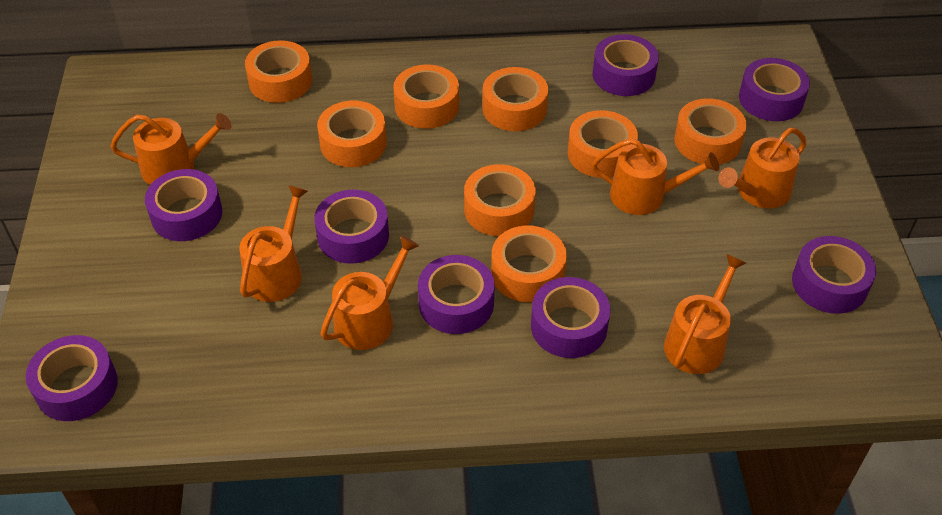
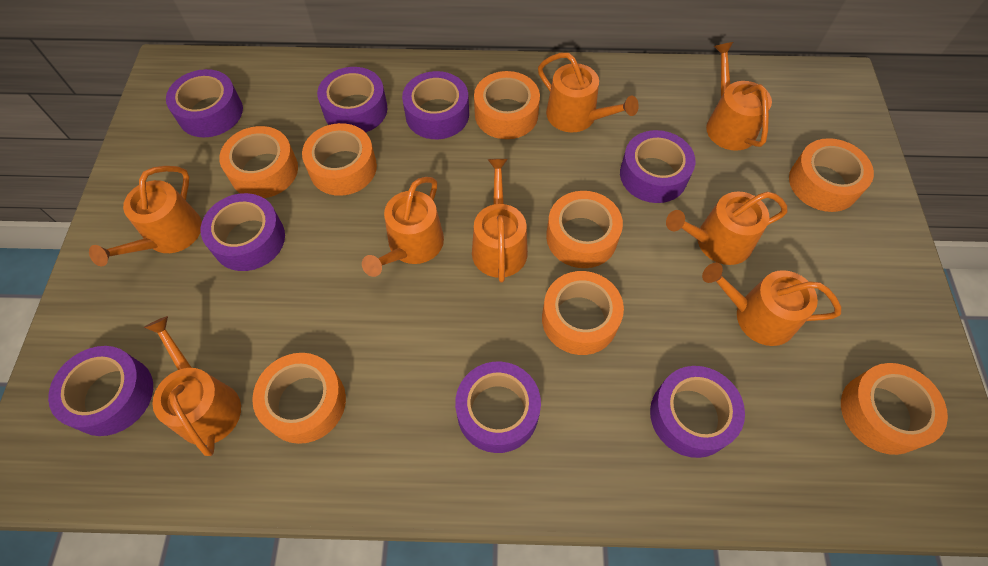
orange watering can: 6 -> 8

